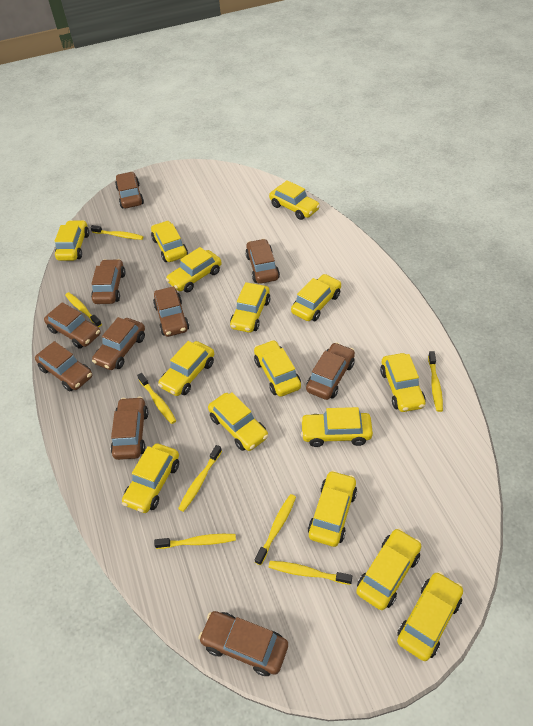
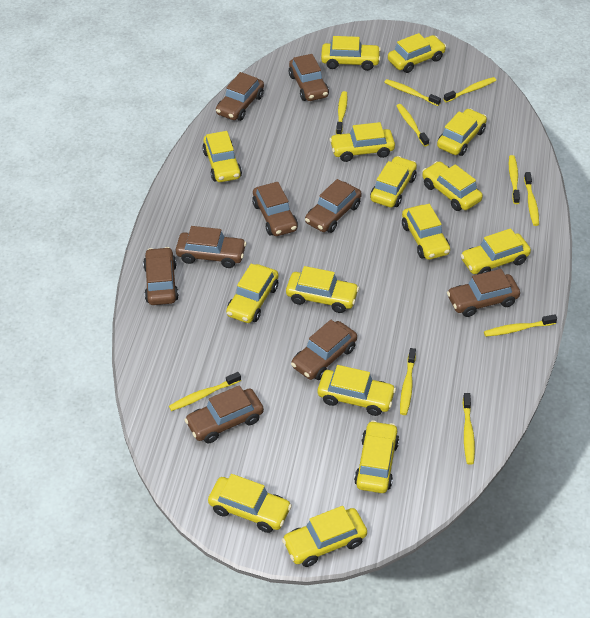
brown car: 10 -> 9
yellow toothbrush: 8 -> 10

